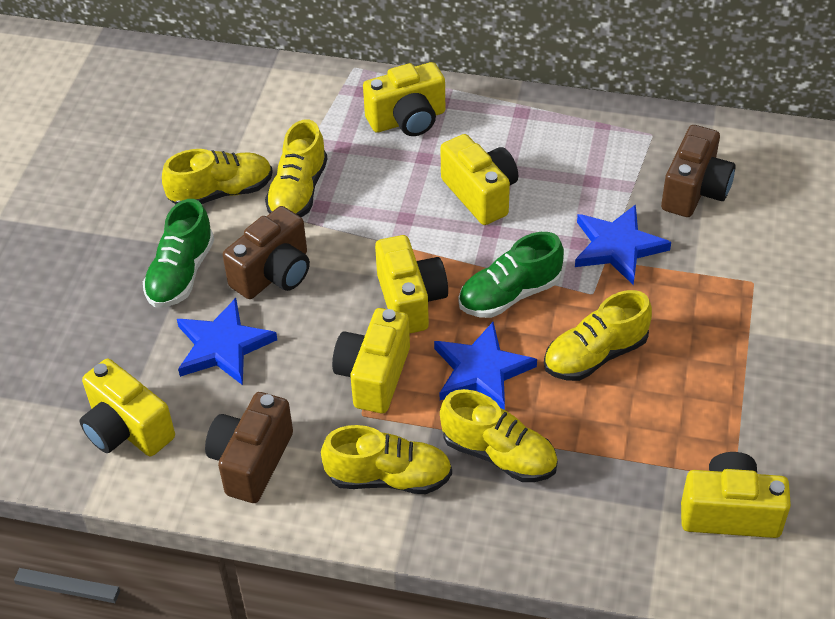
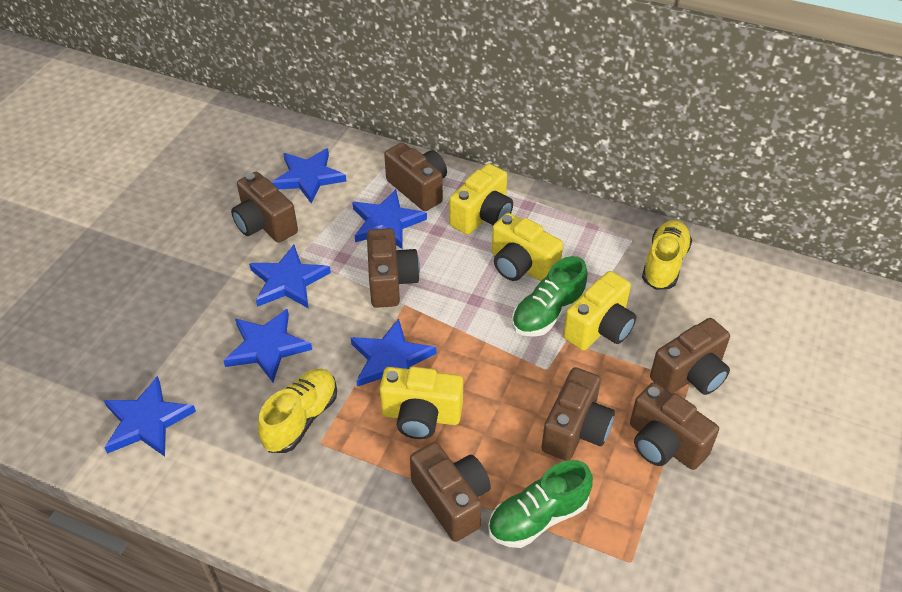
blue star: 3 -> 6
brown camera: 3 -> 7
yellow camera: 6 -> 4
yellow shoe: 5 -> 2

